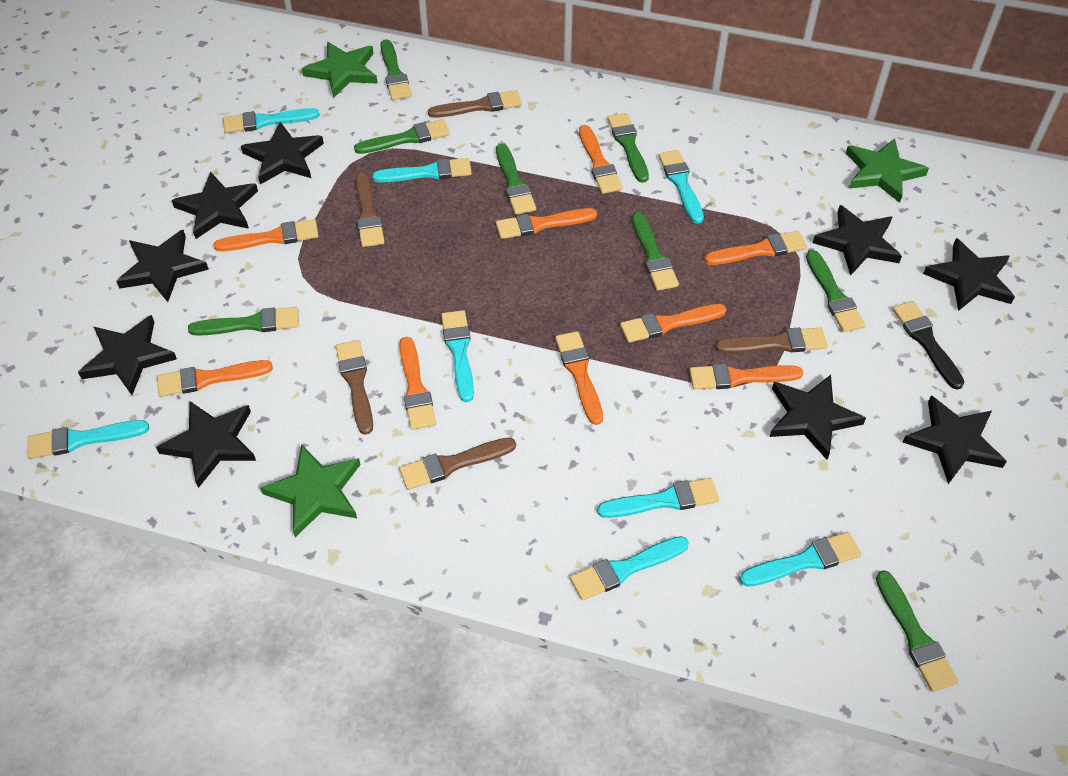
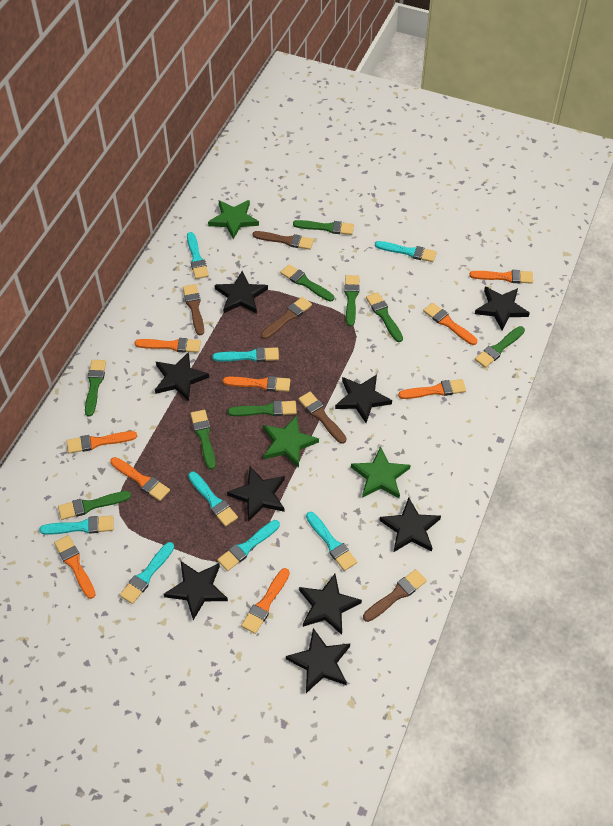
black brush: 1 -> 0
green brush: 8 -> 9

